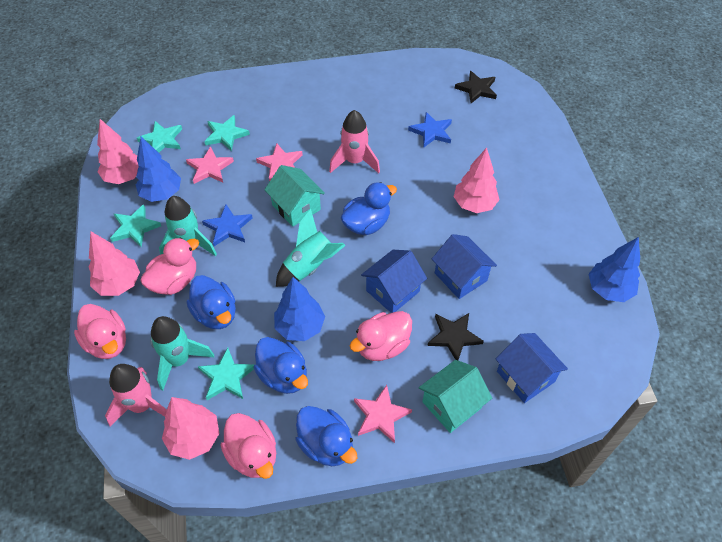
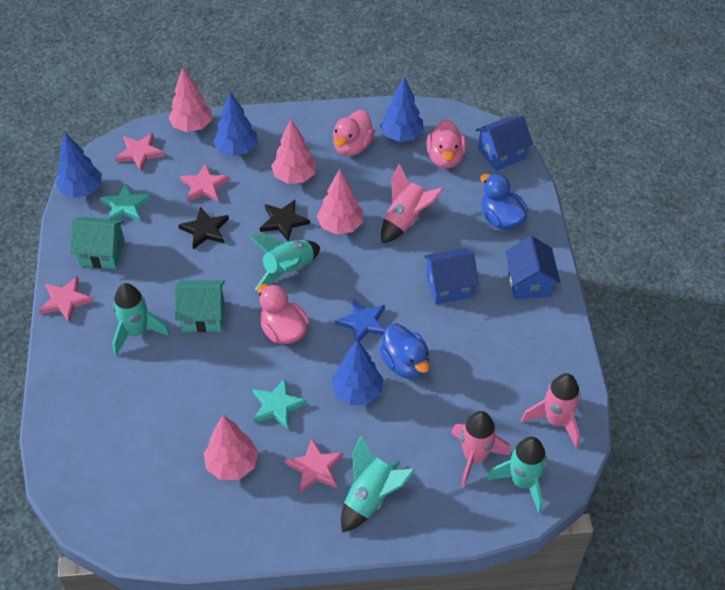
blue duck: 4 -> 2
blue star: 2 -> 1
blue tree: 3 -> 4
pink duck: 4 -> 3
pink rocket: 2 -> 3
pink star: 3 -> 4
turquoise rocket: 3 -> 4
turquoise star: 4 -> 2

